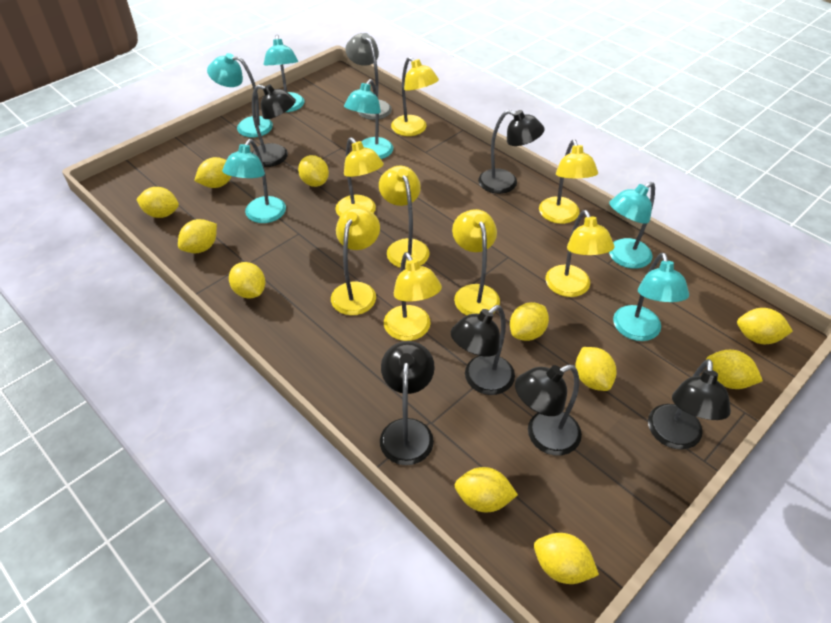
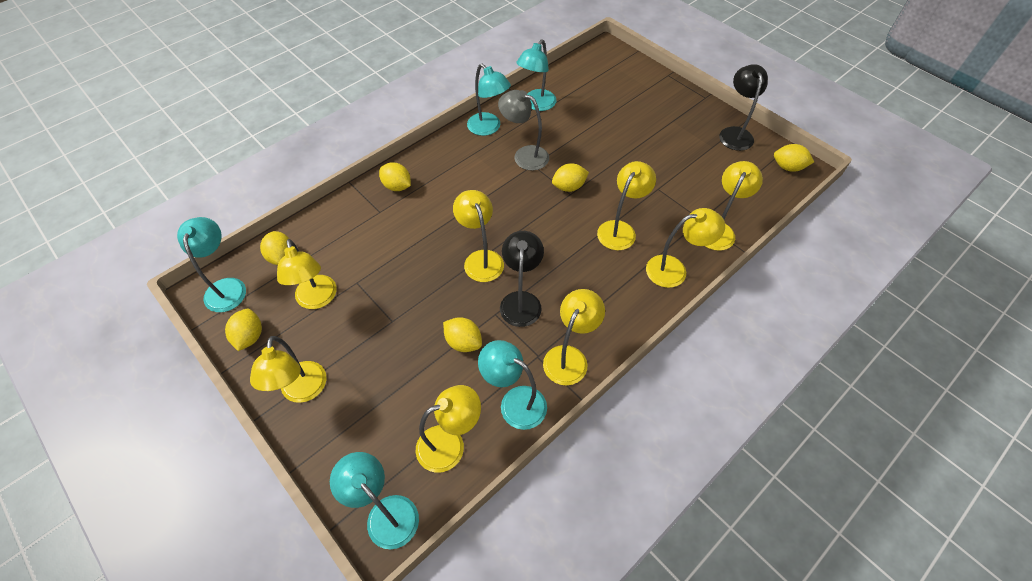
black lamp: 6 -> 2
turquoise lamp: 6 -> 5
yellow lemon: 11 -> 6

